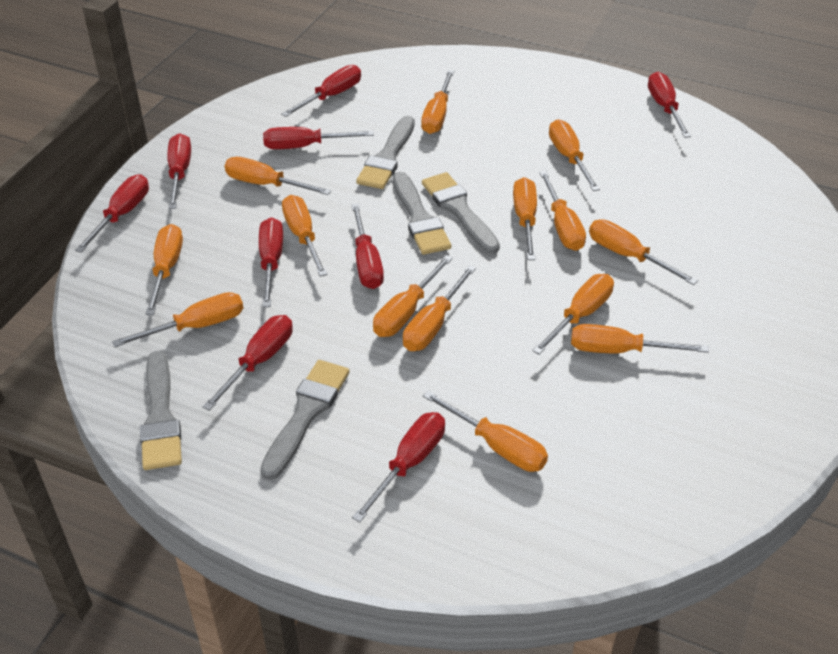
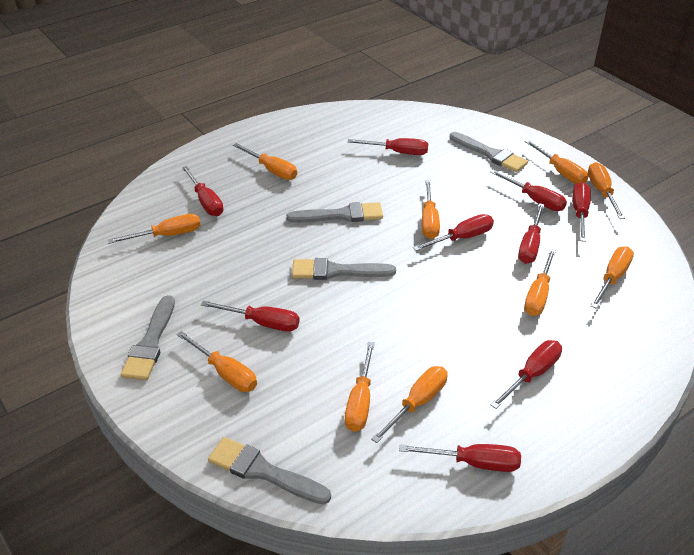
orange screwdriver: 14 -> 10

